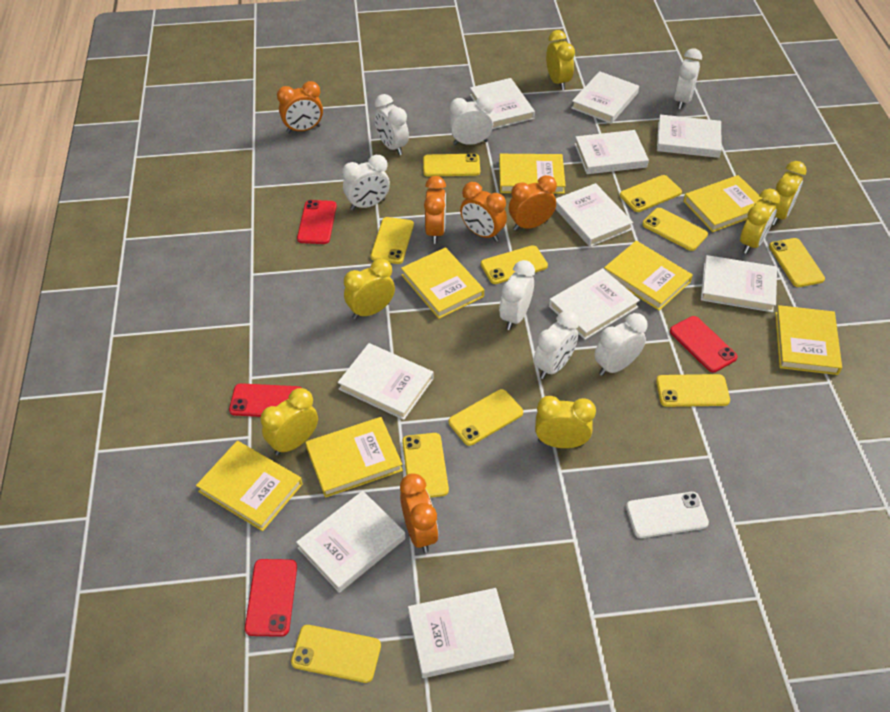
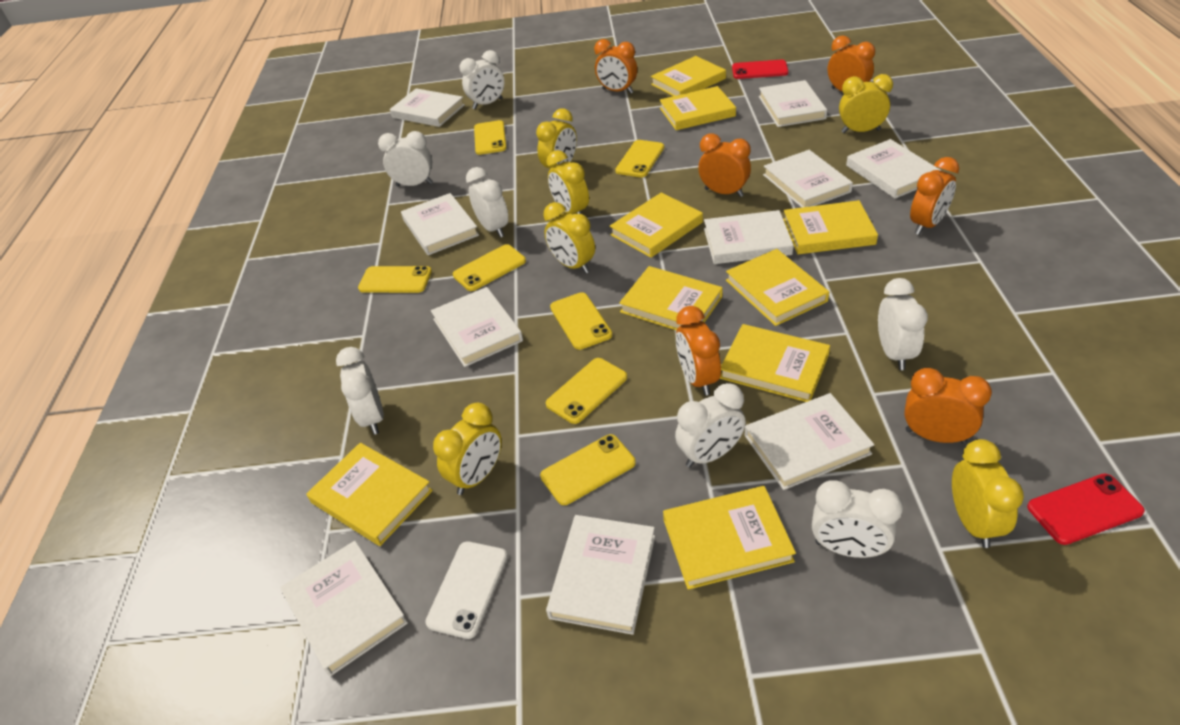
orange clock: 5 -> 6
red phone: 4 -> 2
yellow book: 7 -> 9
yellow phone: 10 -> 7

